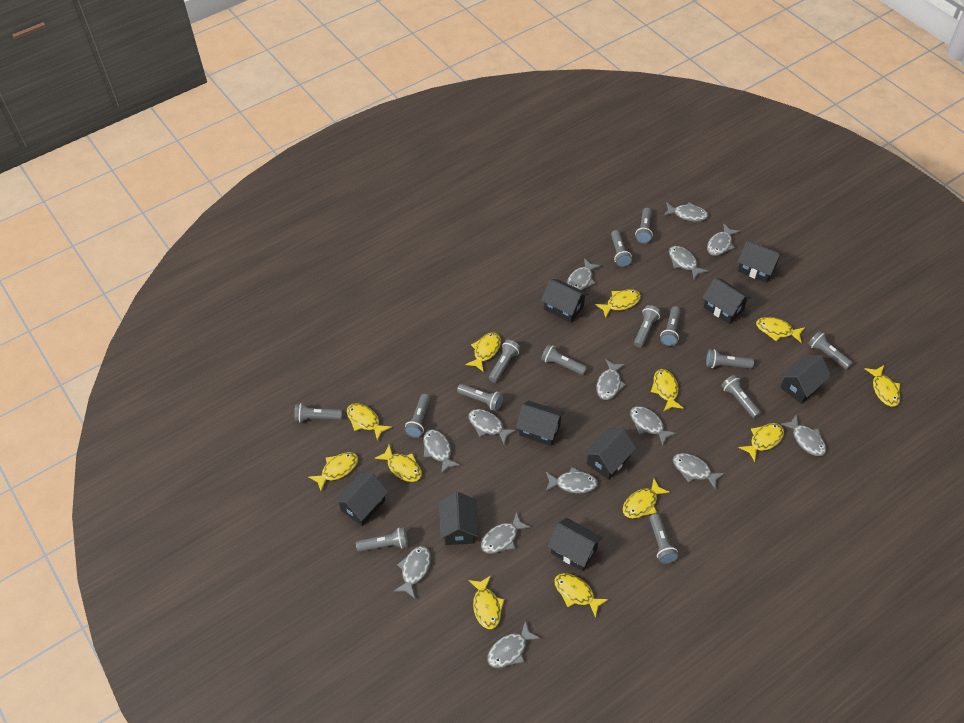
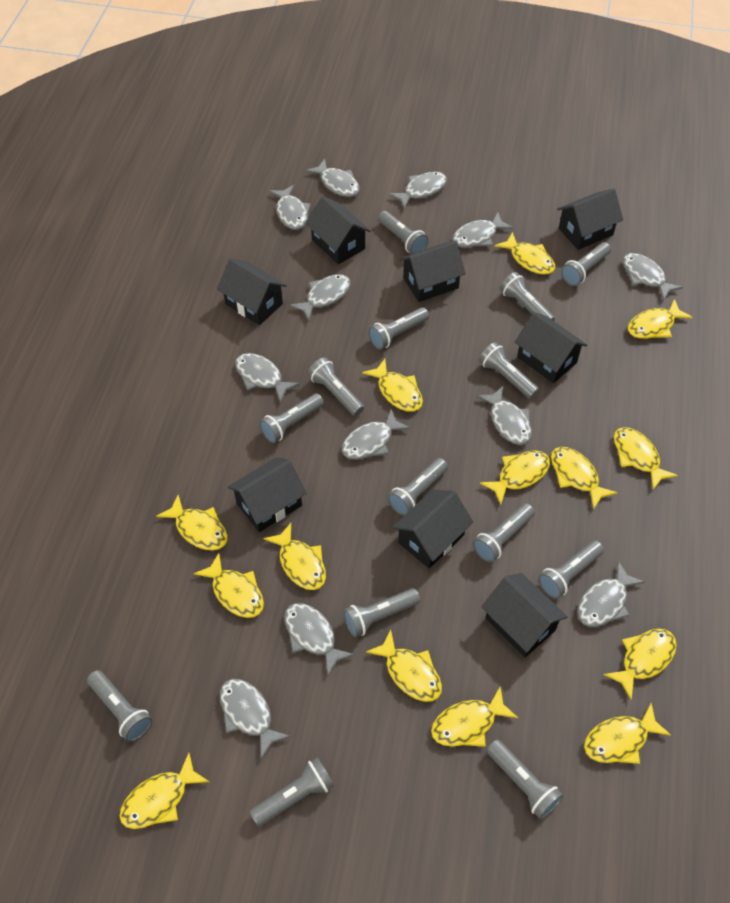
black house: 9 -> 8
grey fish: 14 -> 12
yellow fish: 12 -> 14

